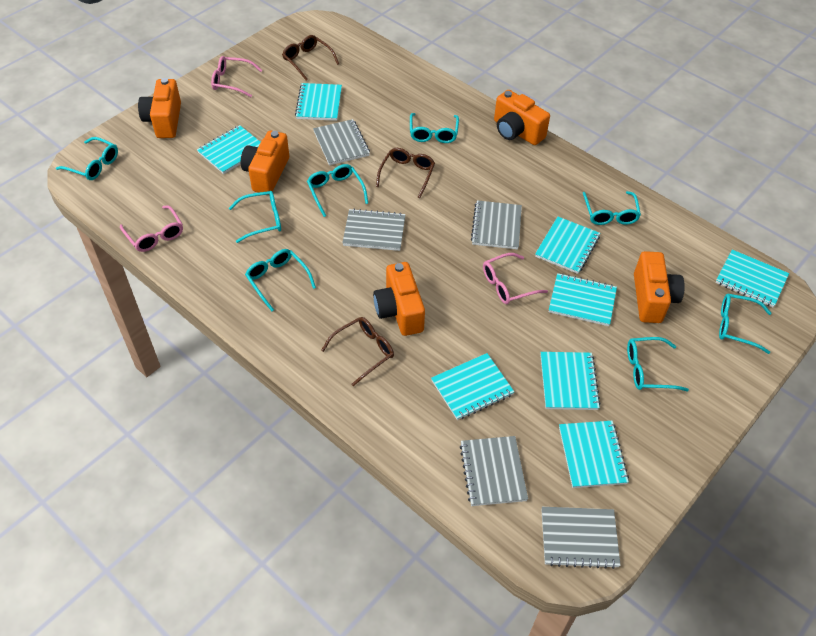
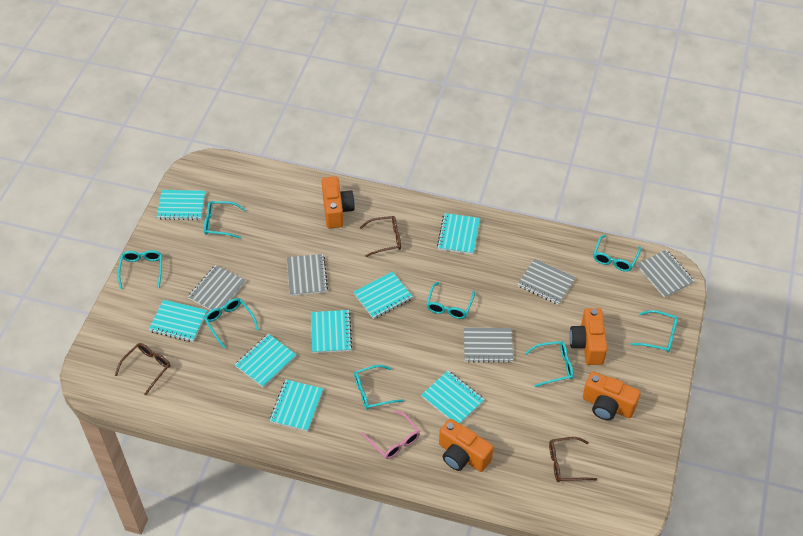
orange camera: 5 -> 4
pink glasses: 3 -> 1

